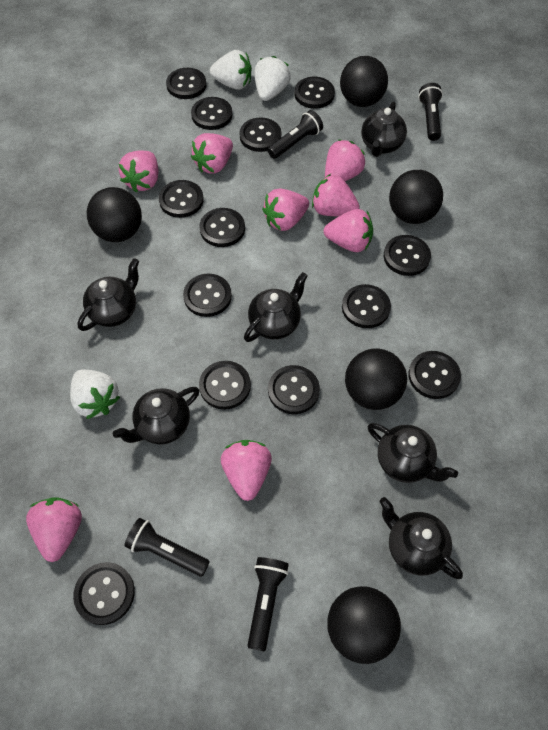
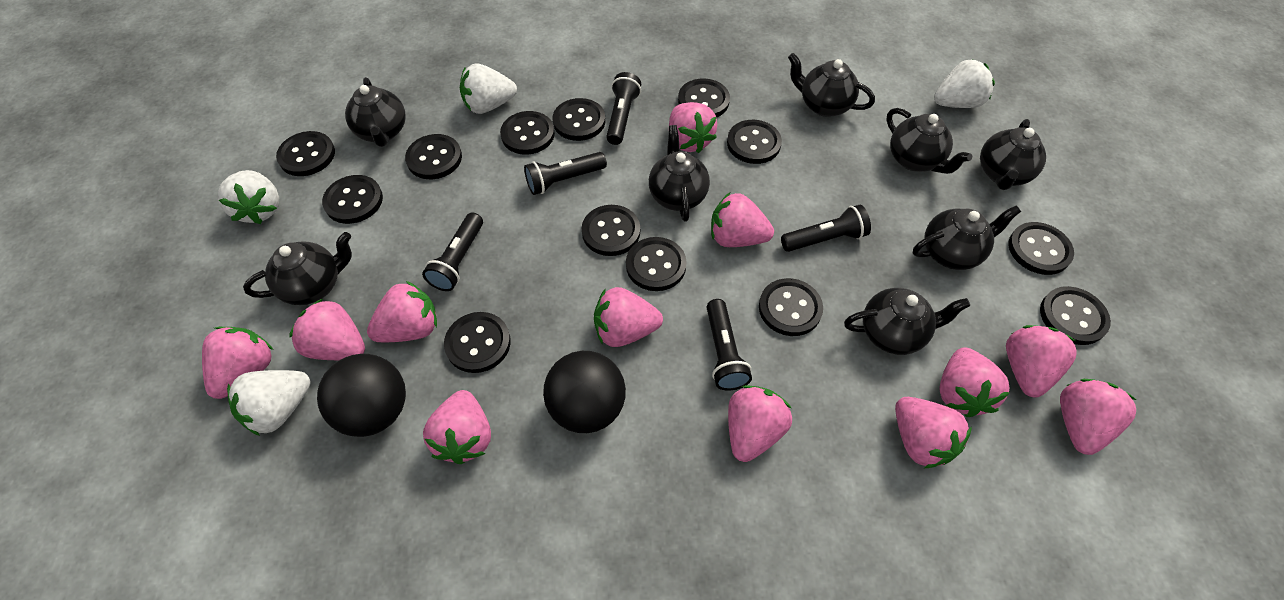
black ball: 5 -> 2
black flashlight: 4 -> 5
black teapot: 6 -> 8
pink strawberry: 8 -> 12
white strawberry: 3 -> 4

